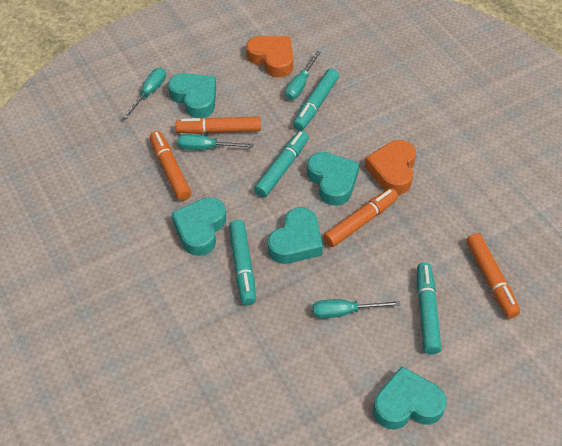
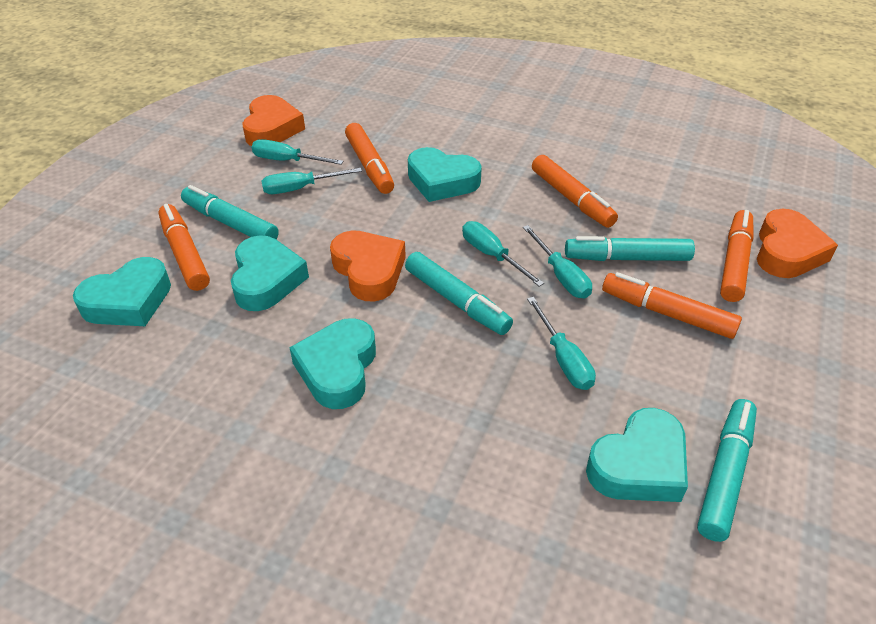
orange heart: 2 -> 3
orange marker: 4 -> 5
turquoise screwdriver: 4 -> 5

